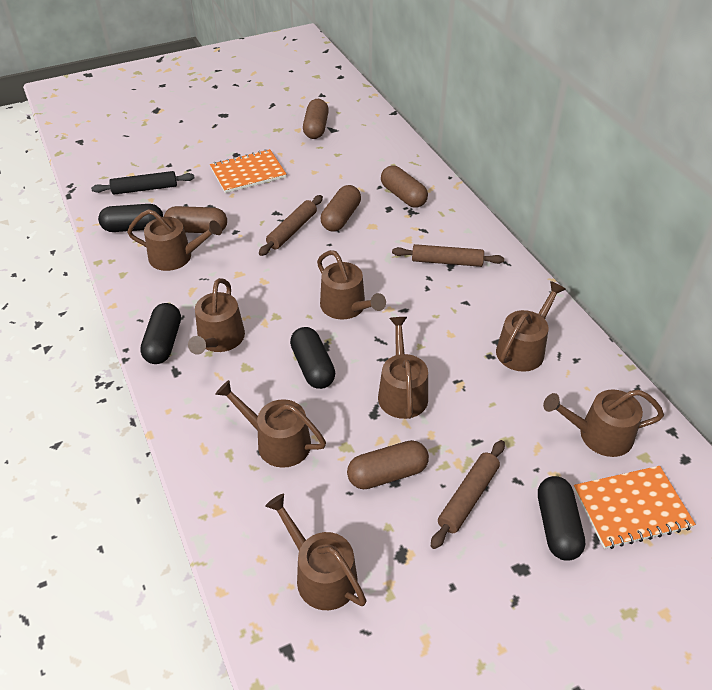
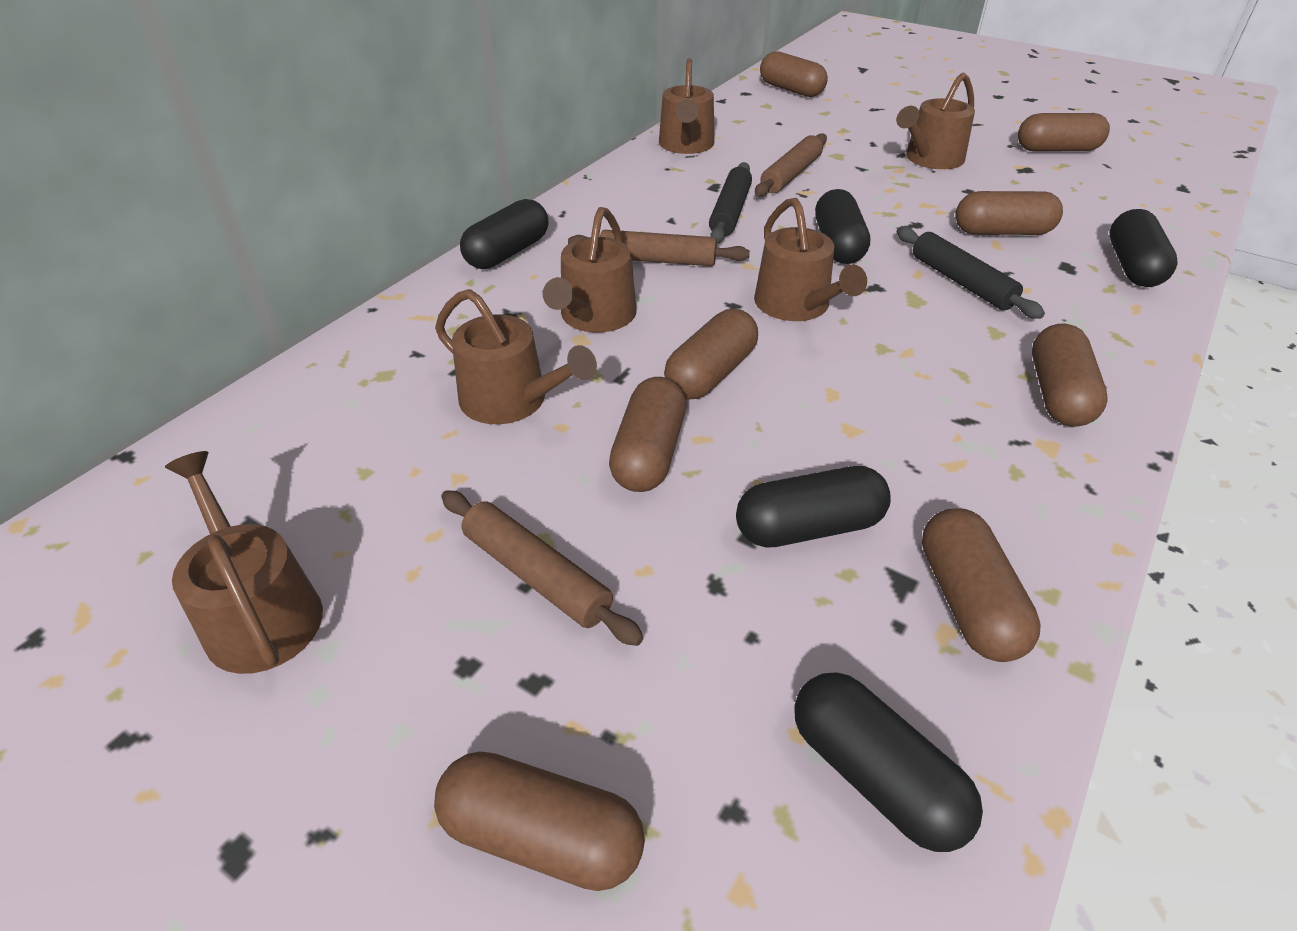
black capsule: 4 -> 5
black rolling pin: 1 -> 2
brown capsule: 5 -> 8
brown watering can: 8 -> 6
orange notebook: 2 -> 0

